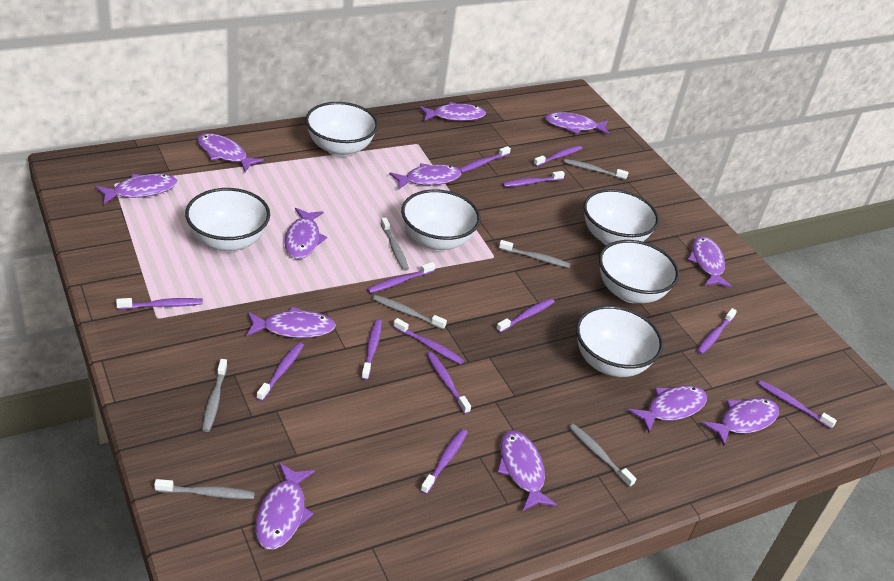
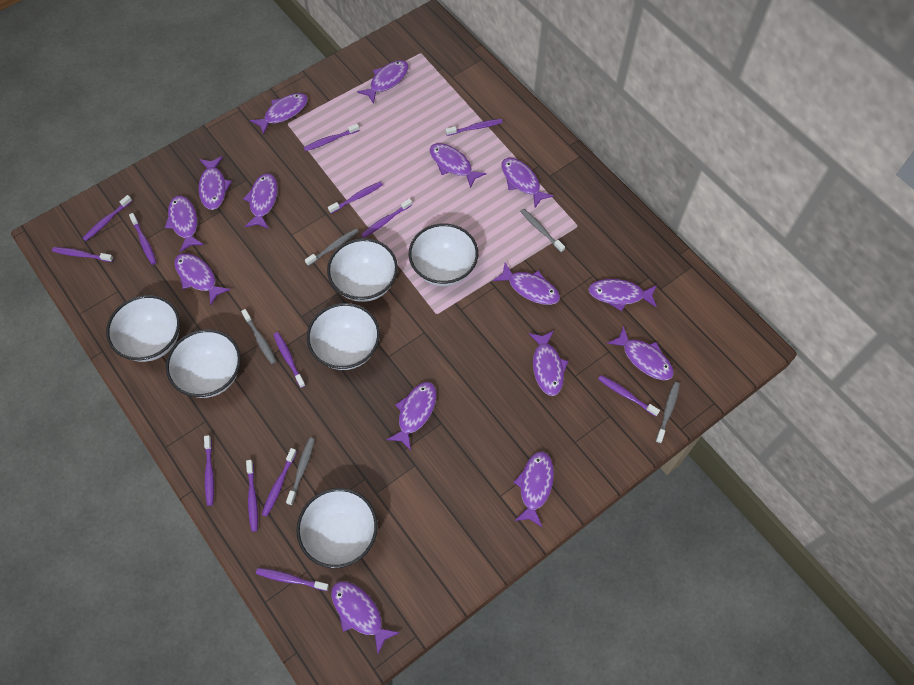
grey toothbrush: 7 -> 5
purple fish: 12 -> 15

